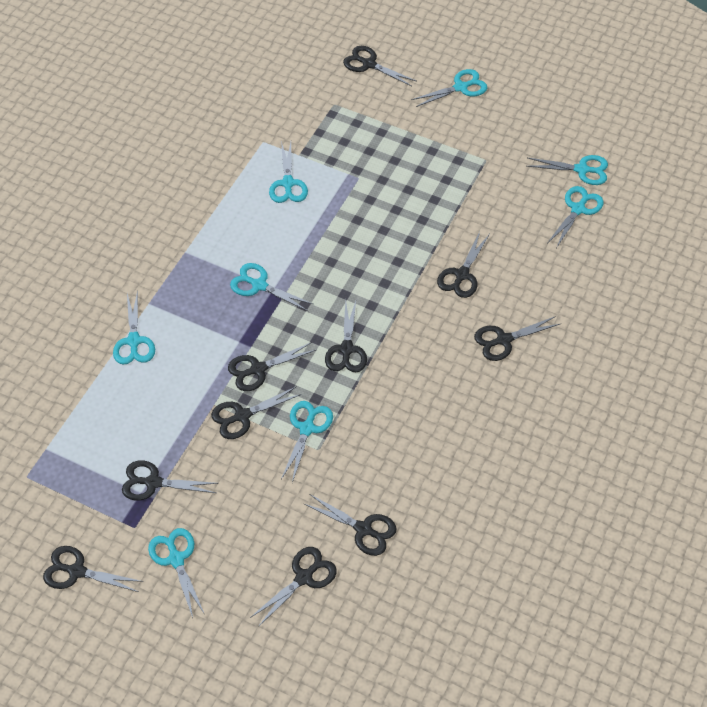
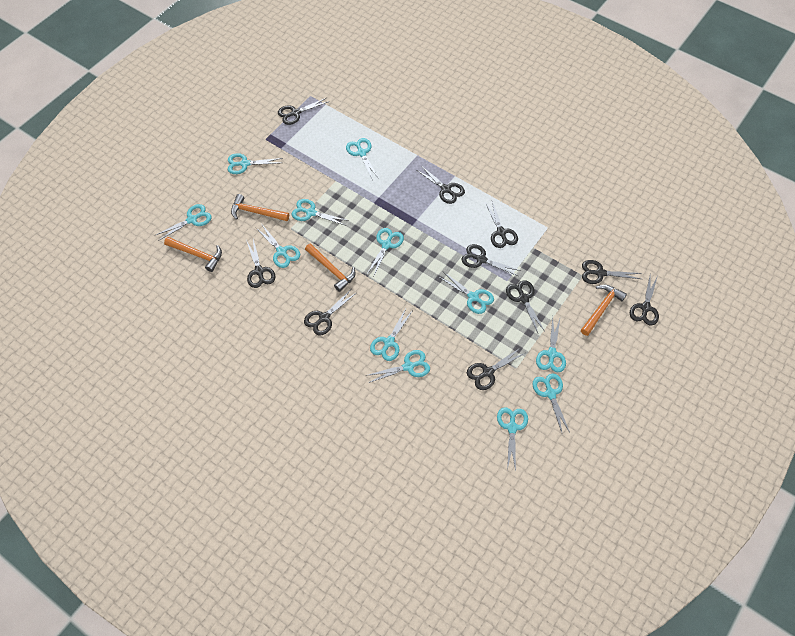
orange hammer: 0 -> 4
turquoise scissors: 8 -> 12

